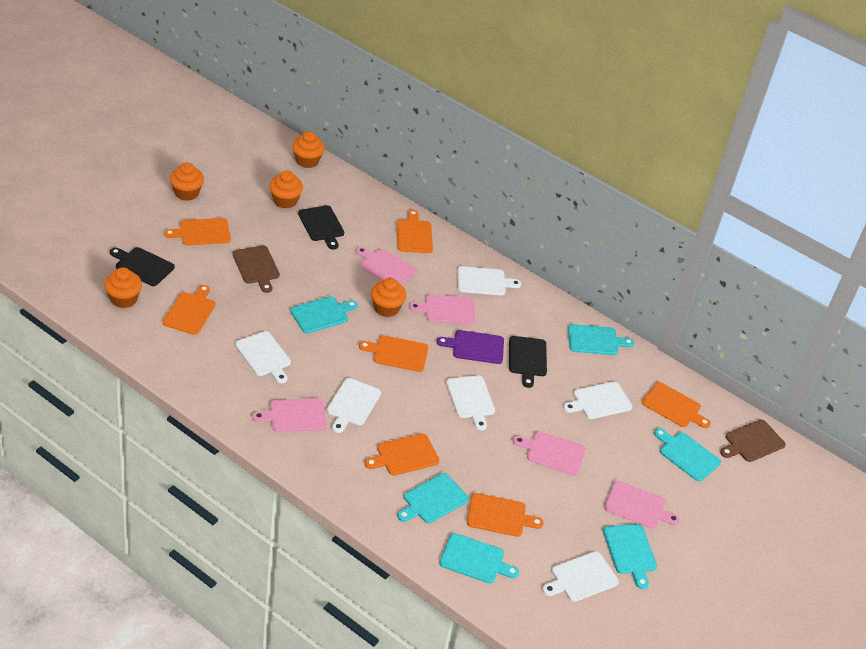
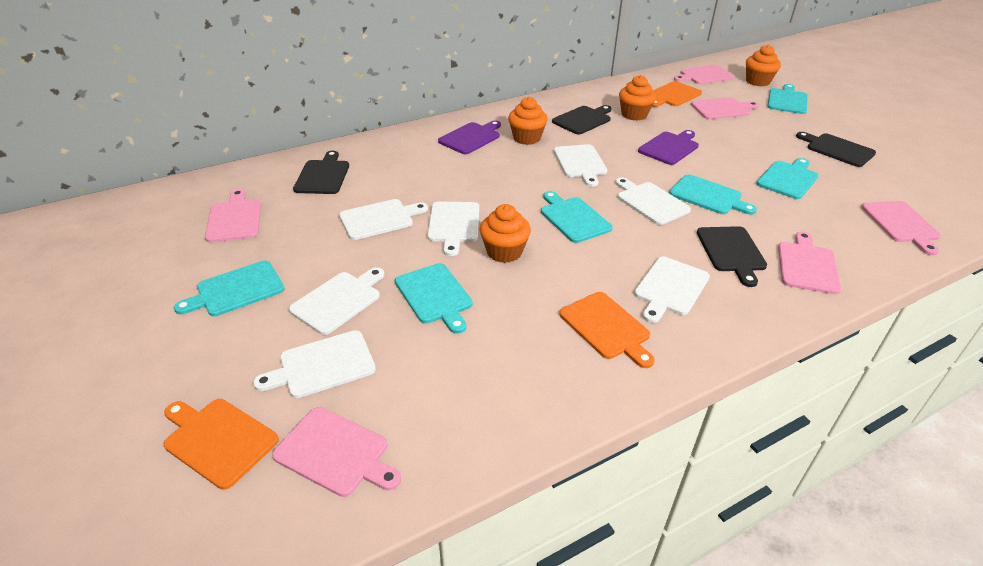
black cutting board: 3 -> 4
brown cutting board: 2 -> 0
orange cupcake: 5 -> 4
orange cutting board: 7 -> 3
pink cutting board: 5 -> 6
purple cutting board: 1 -> 2
white cutting board: 6 -> 7

